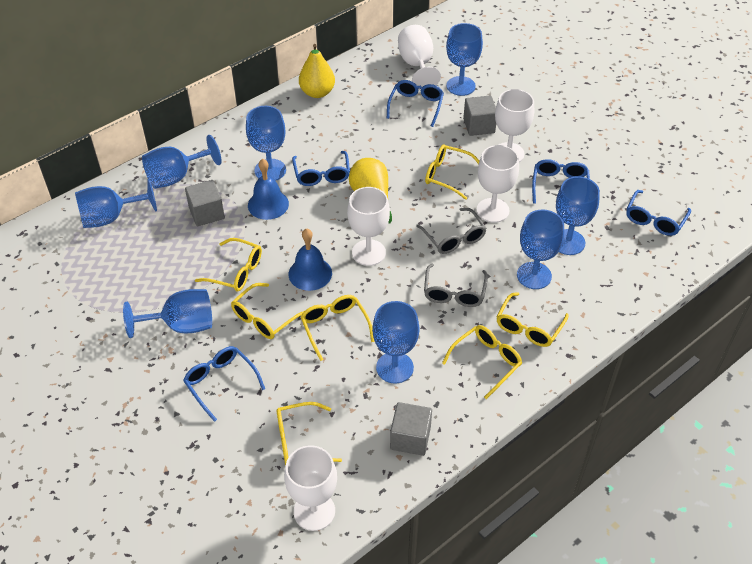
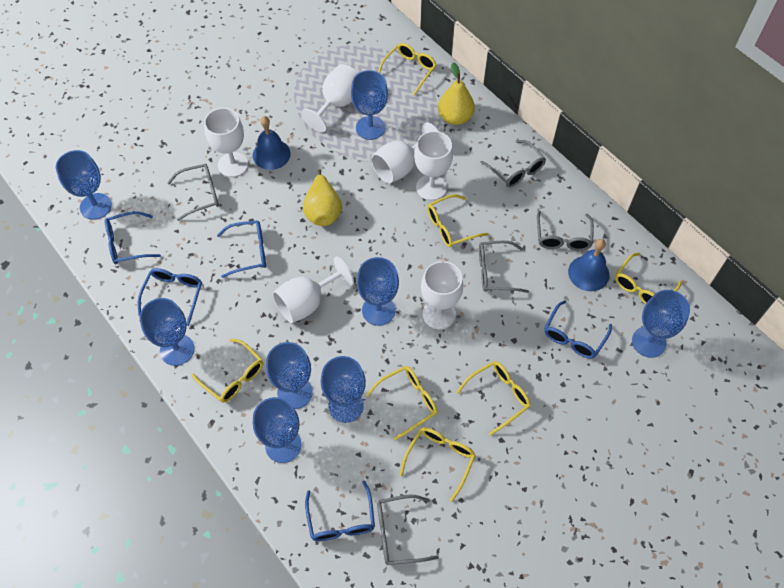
grey cube: 3 -> 0
grey glasses: 2 -> 5
white goblet: 5 -> 6

